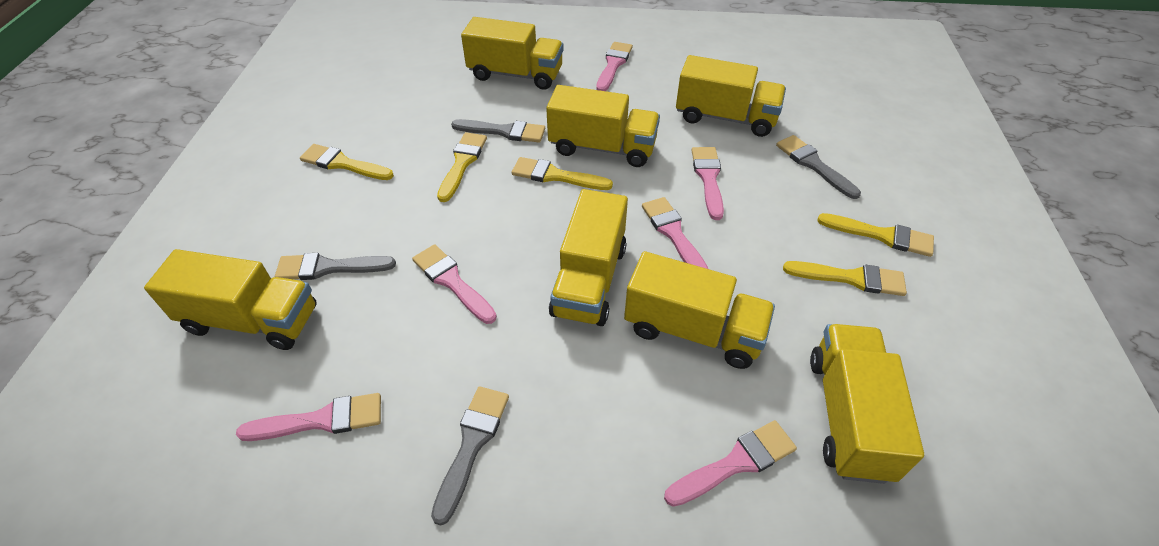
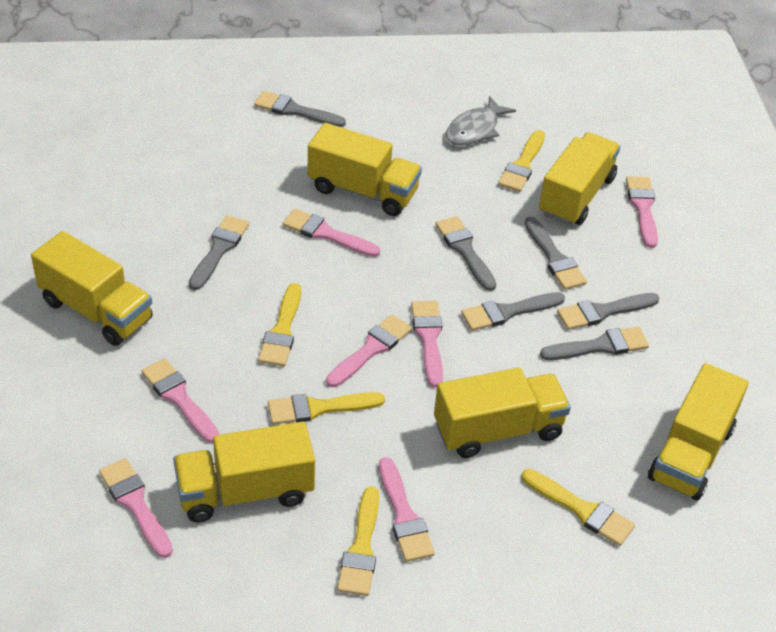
grey brush: 4 -> 7
grey fish: 0 -> 1
pink brush: 6 -> 7
yellow truck: 7 -> 6

